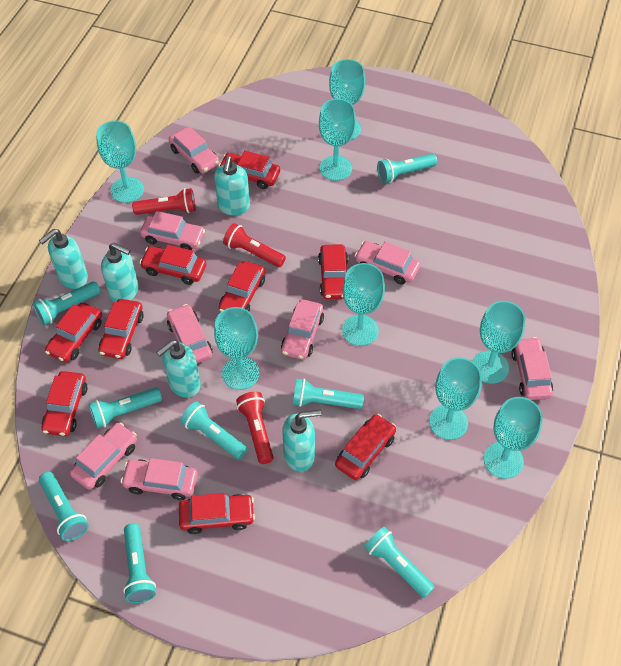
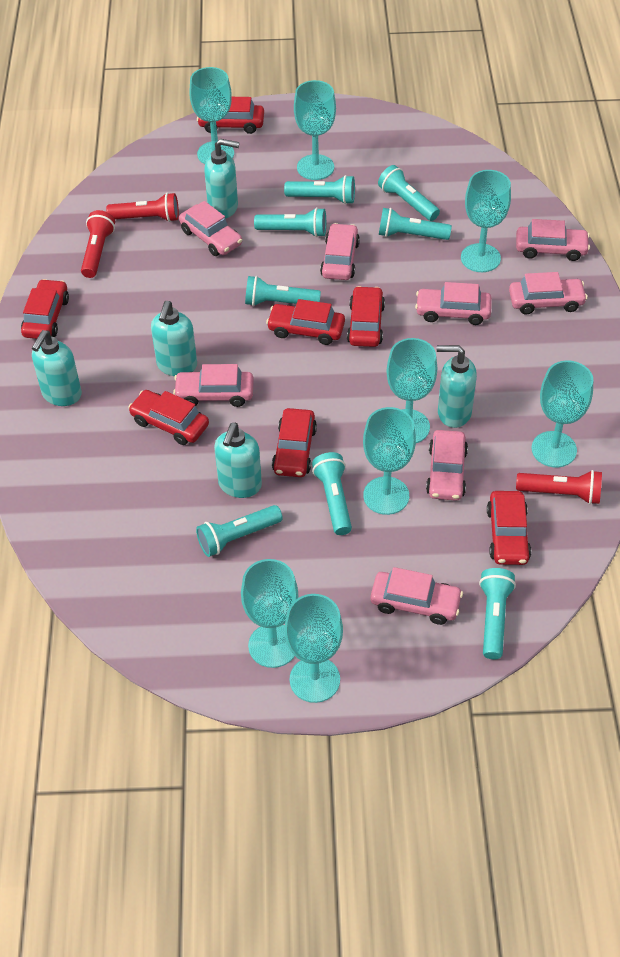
red car: 9 -> 7

